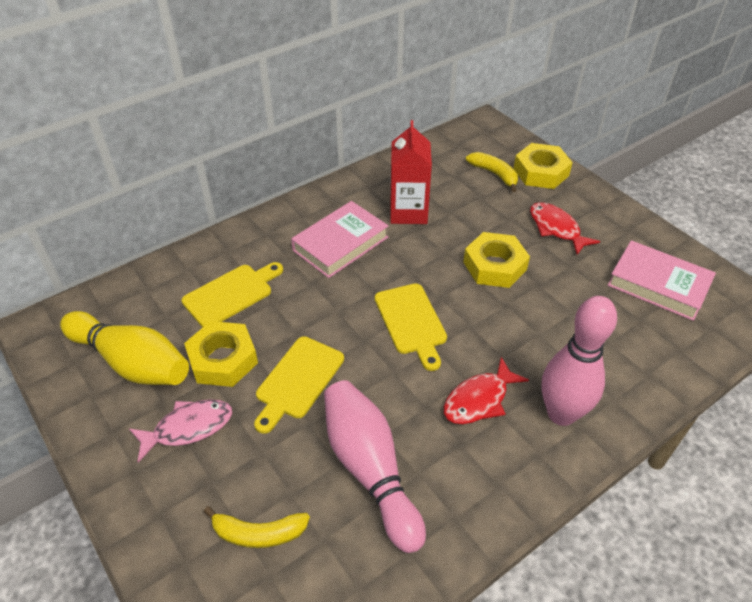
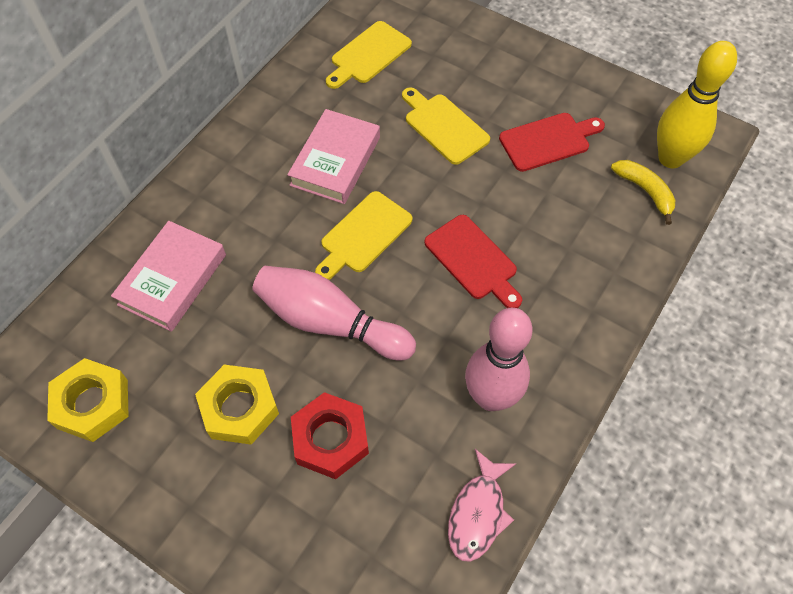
red carton: 1 -> 0
red cutting board: 0 -> 2
red fish: 2 -> 0
red nut: 0 -> 1
yellow banana: 2 -> 1
yellow nut: 3 -> 2

